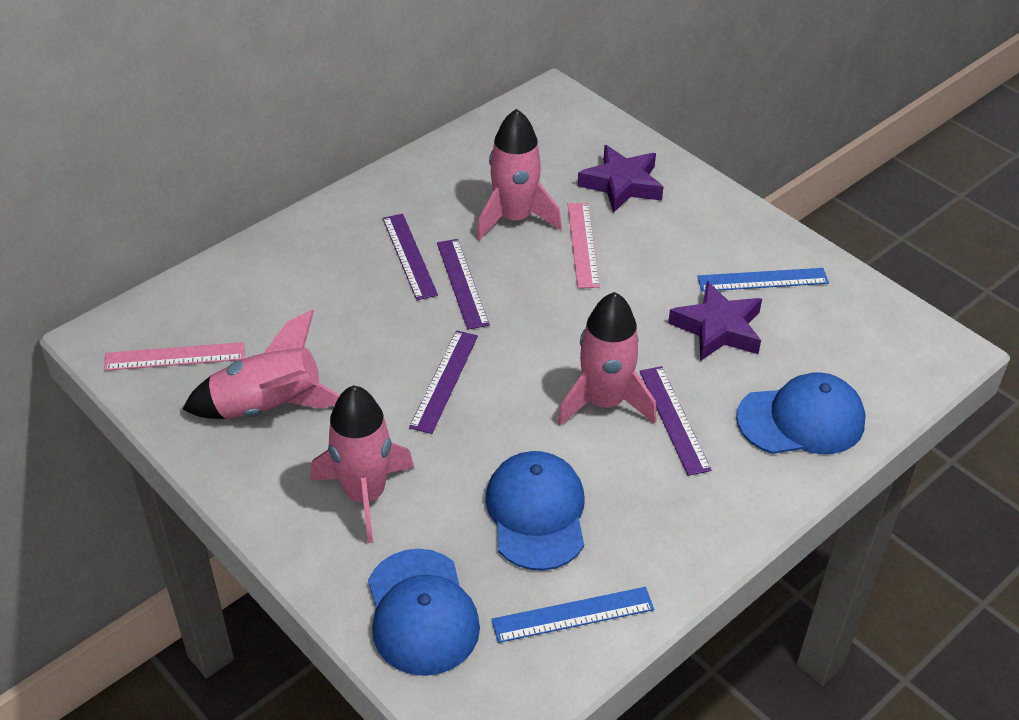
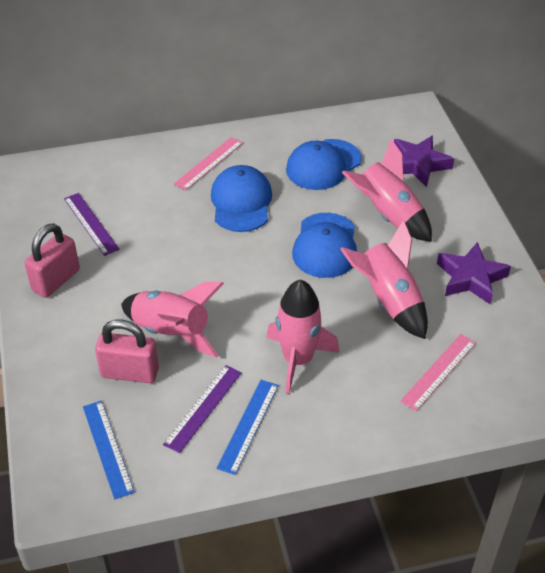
pink padlock: 0 -> 2
purple ruler: 4 -> 2

